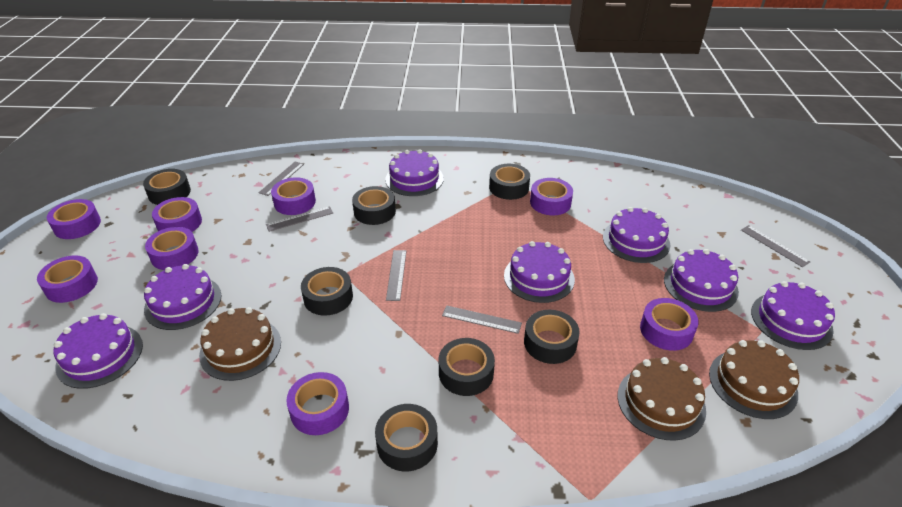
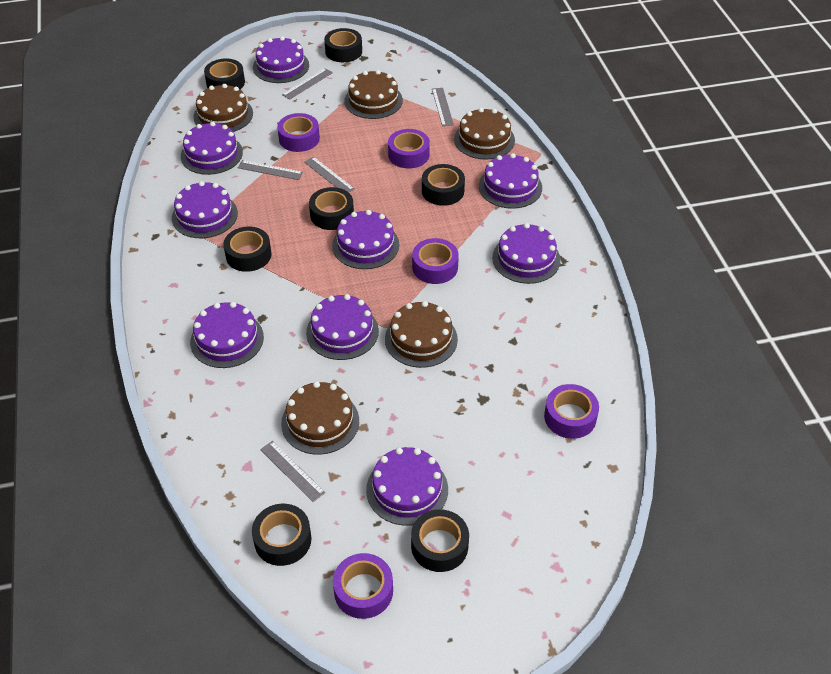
brown cake: 3 -> 5
purple cake: 7 -> 9
purple tape: 8 -> 5

